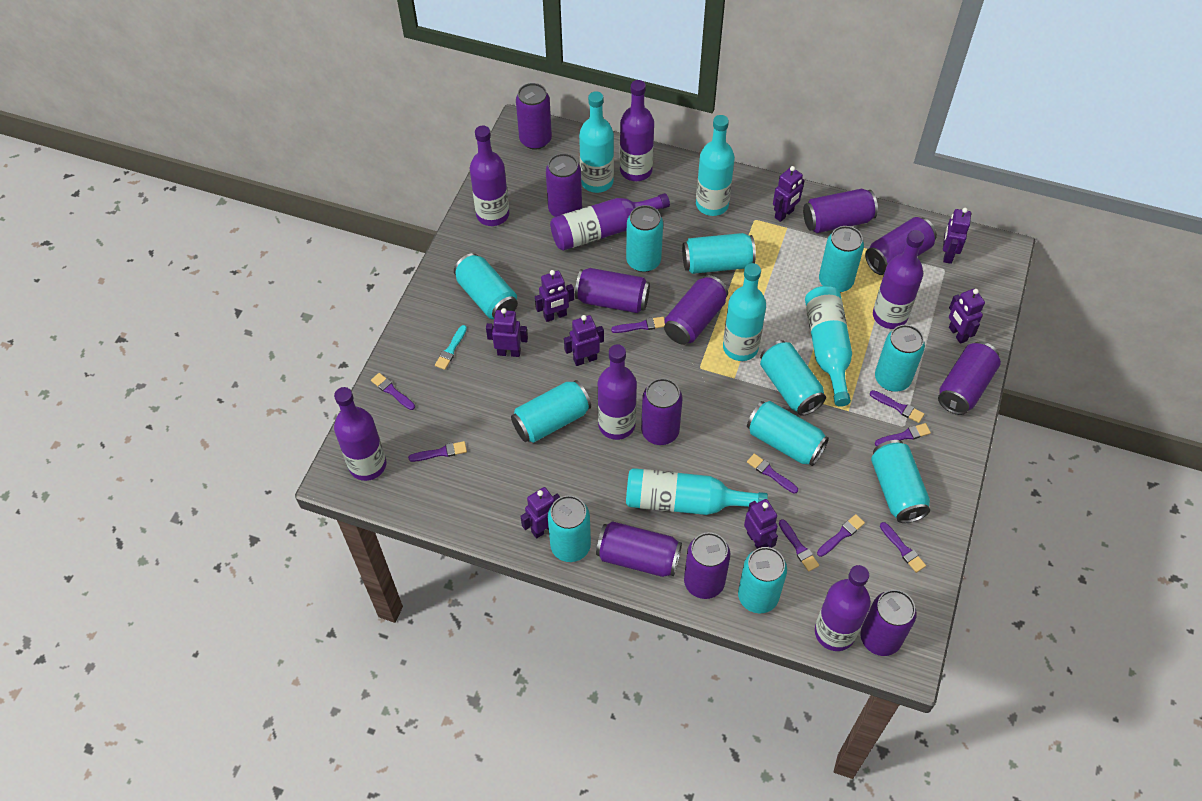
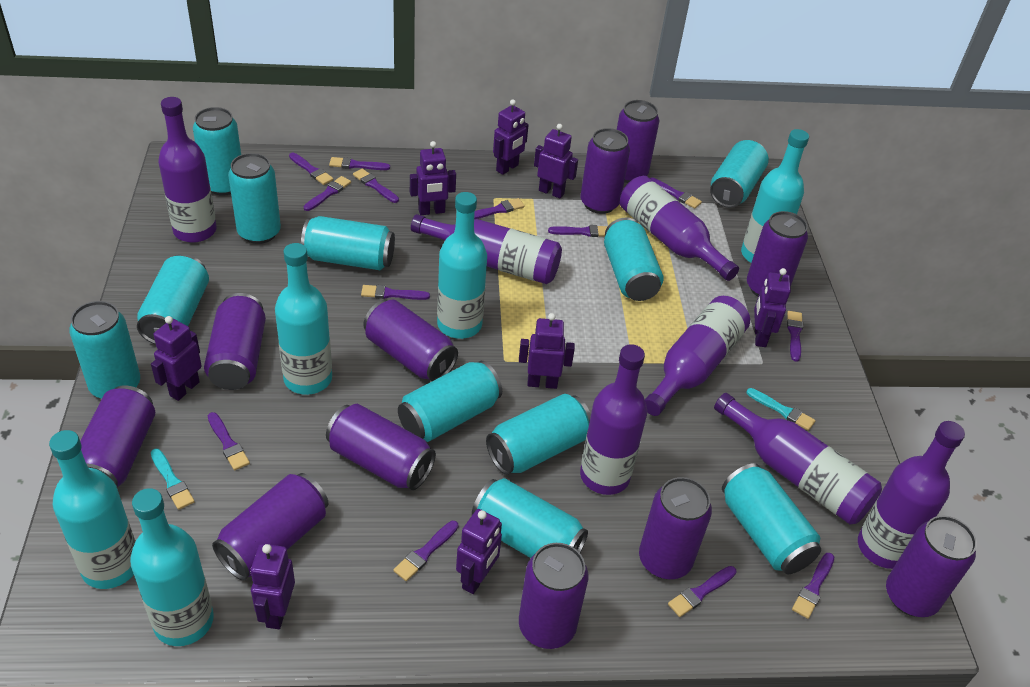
purple brush: 9 -> 13
turquoise brush: 1 -> 2

